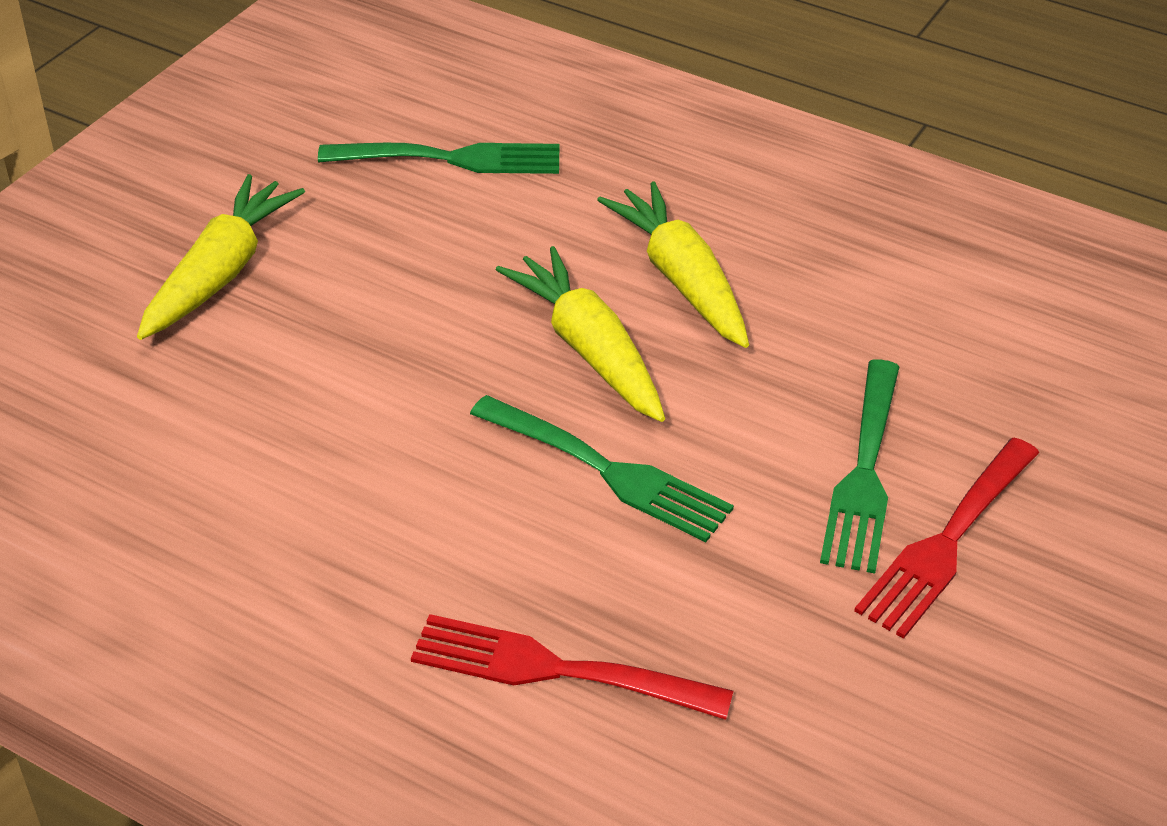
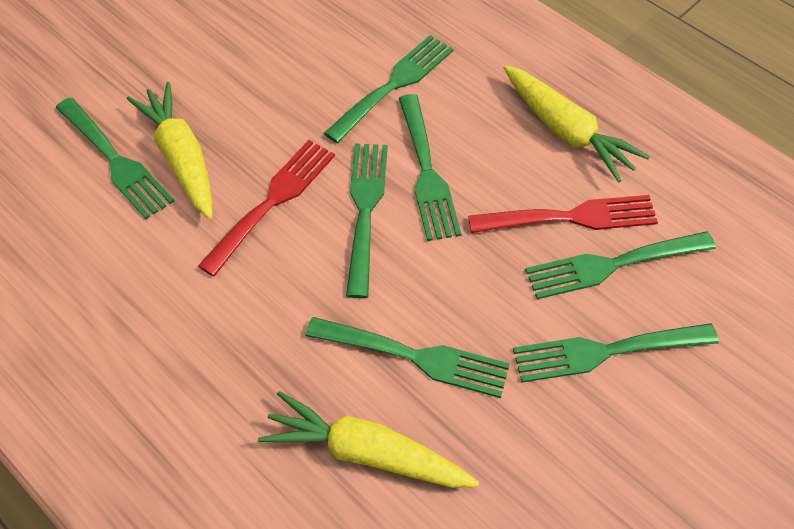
green fork: 3 -> 7

